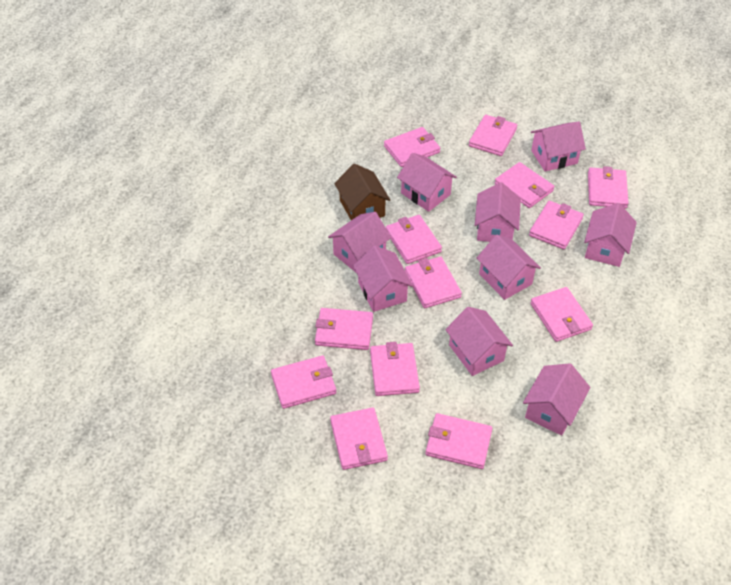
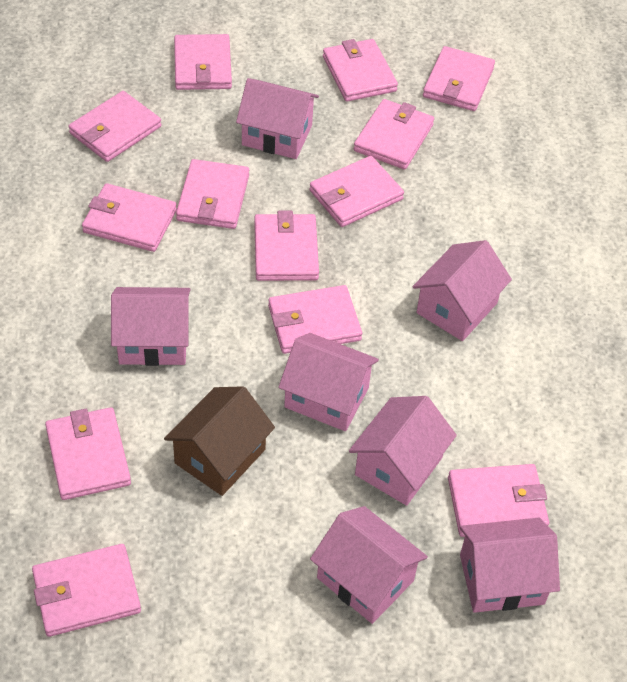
pink house: 9 -> 7

